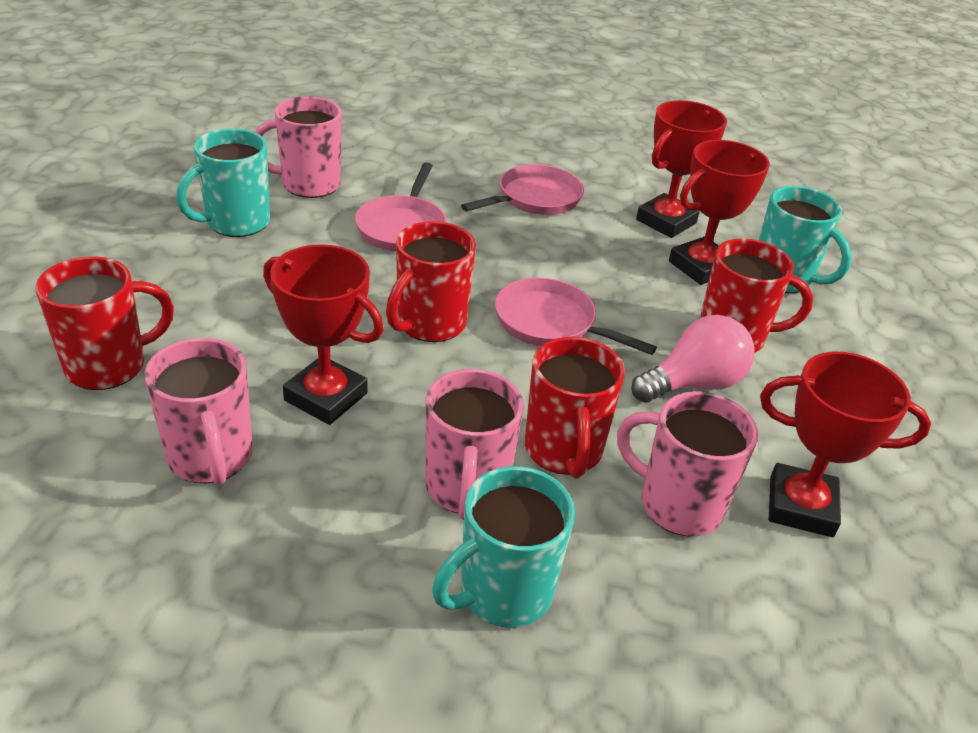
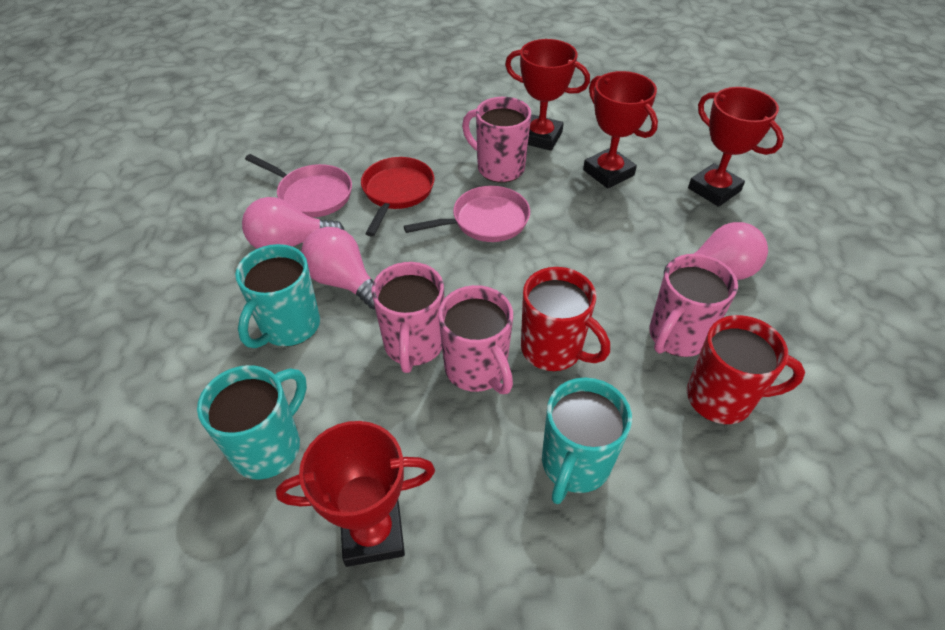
pink light bulb: 1 -> 3
pink pan: 3 -> 2
red mug: 4 -> 2
red pan: 0 -> 1

